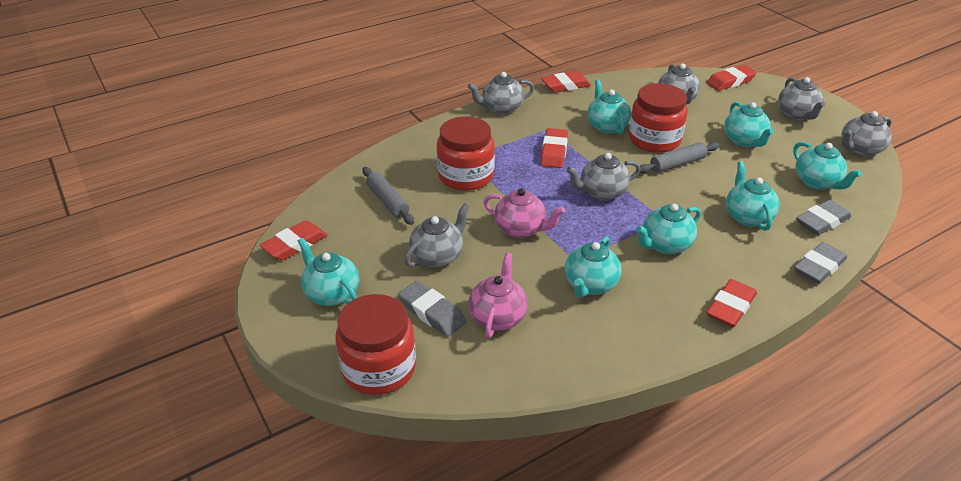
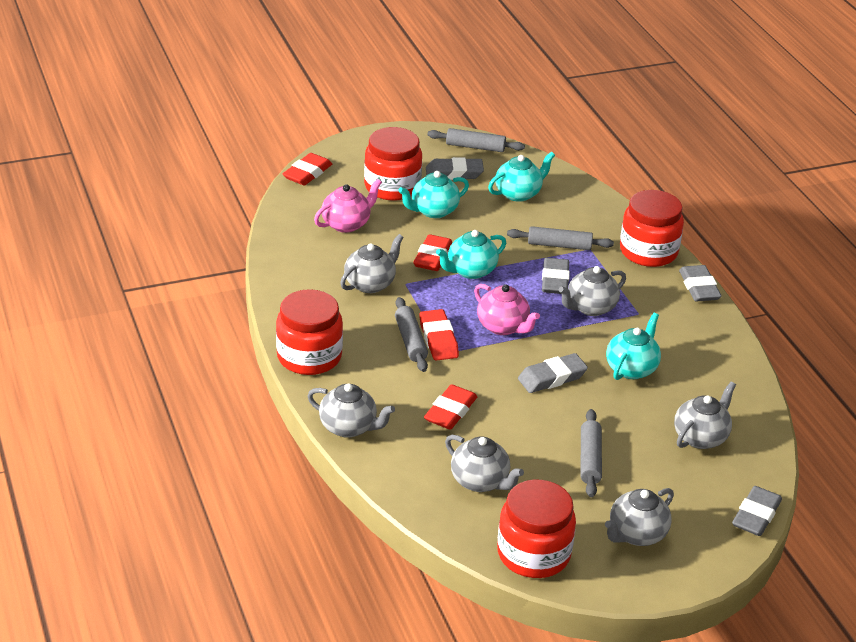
grey eraser: 3 -> 5
grey rolling pin: 2 -> 4
red eraser: 5 -> 4
red jar: 3 -> 4
turquoise teapot: 7 -> 4

